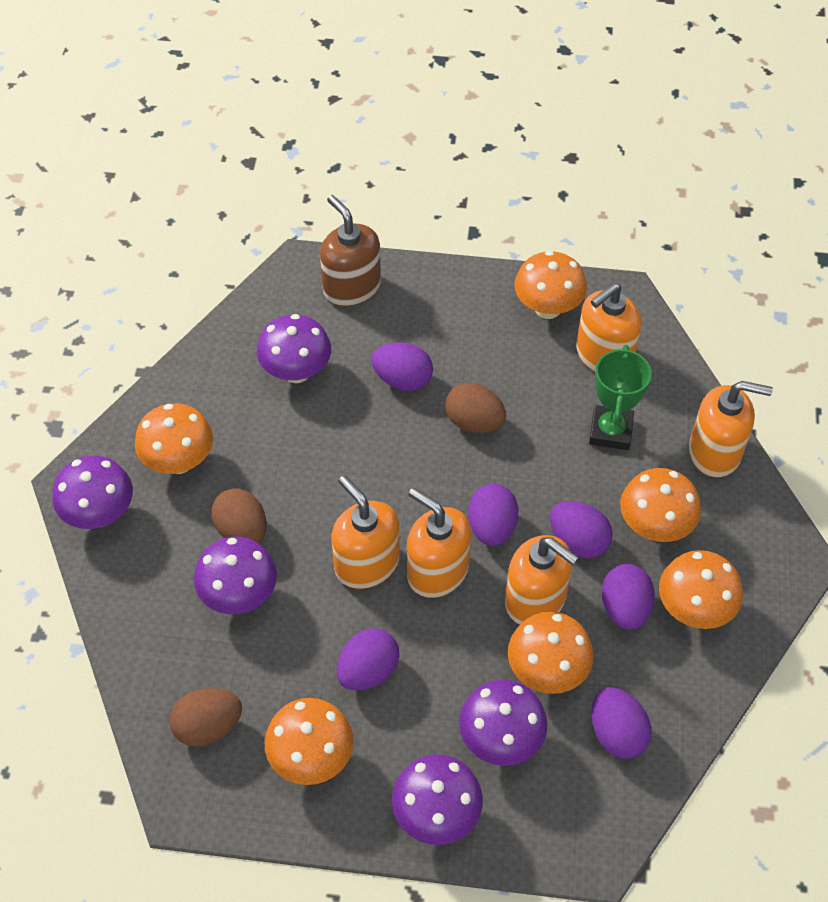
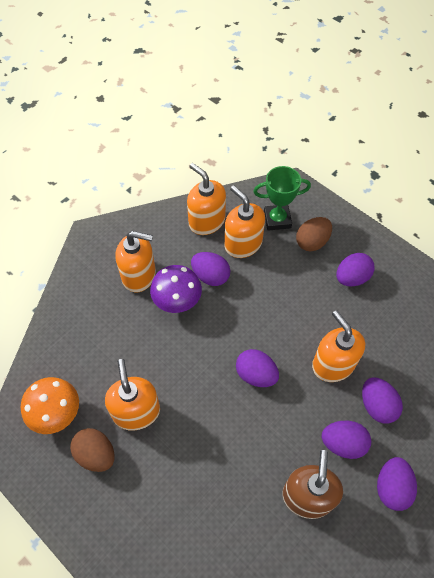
brown egg: 3 -> 2
orange mushroom: 6 -> 1
purple mushroom: 5 -> 1

